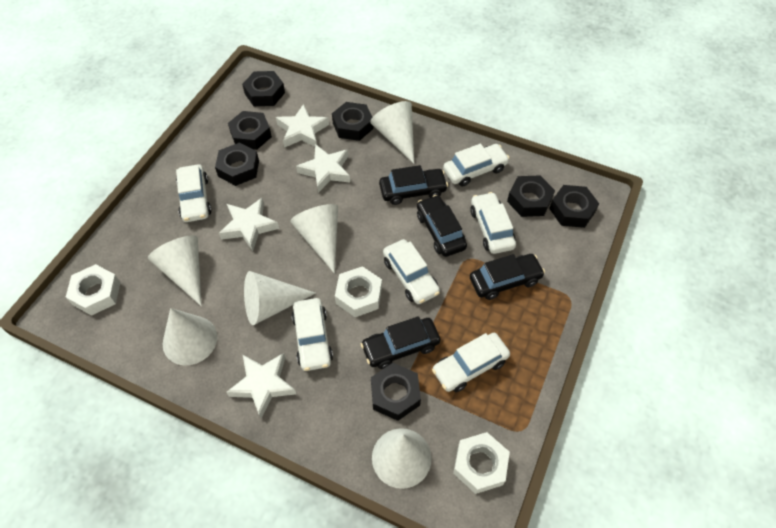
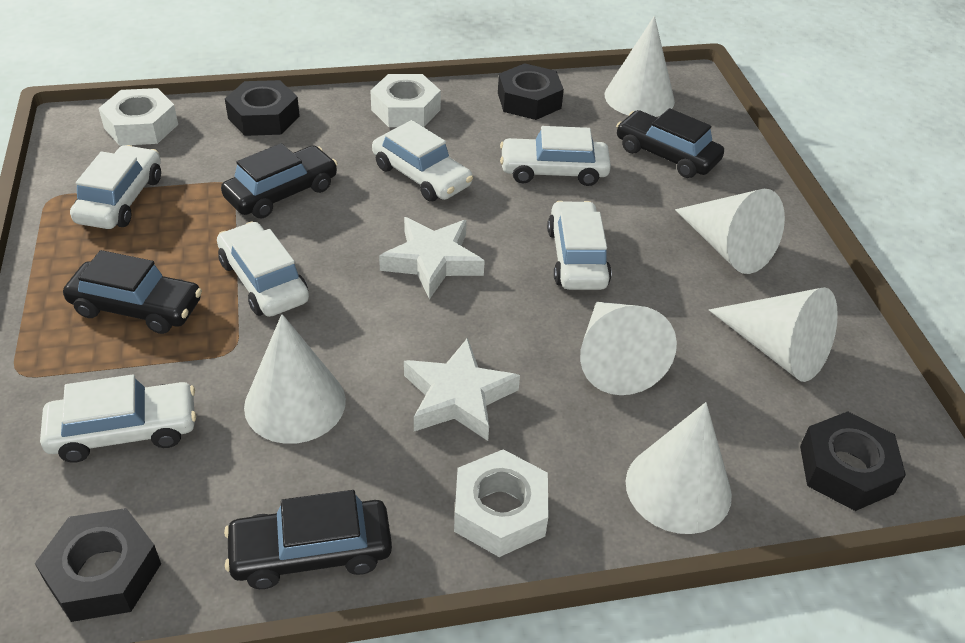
black nut: 7 -> 4
white star: 4 -> 2

